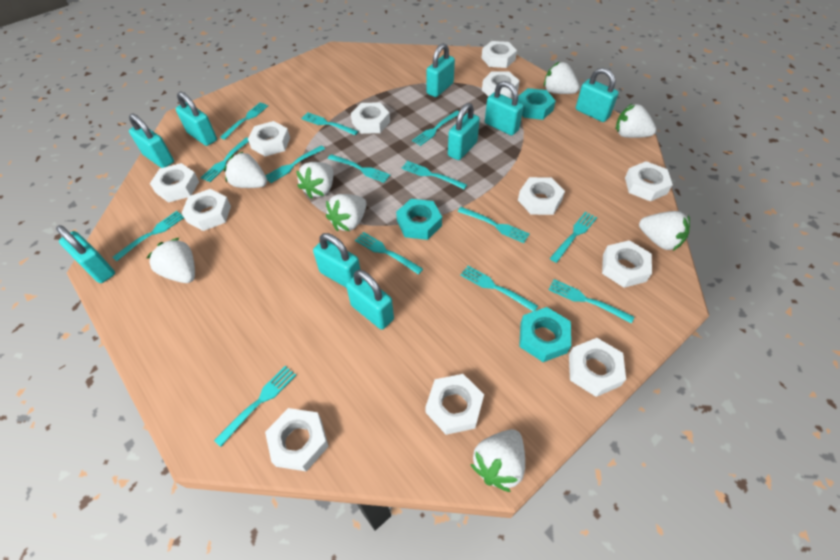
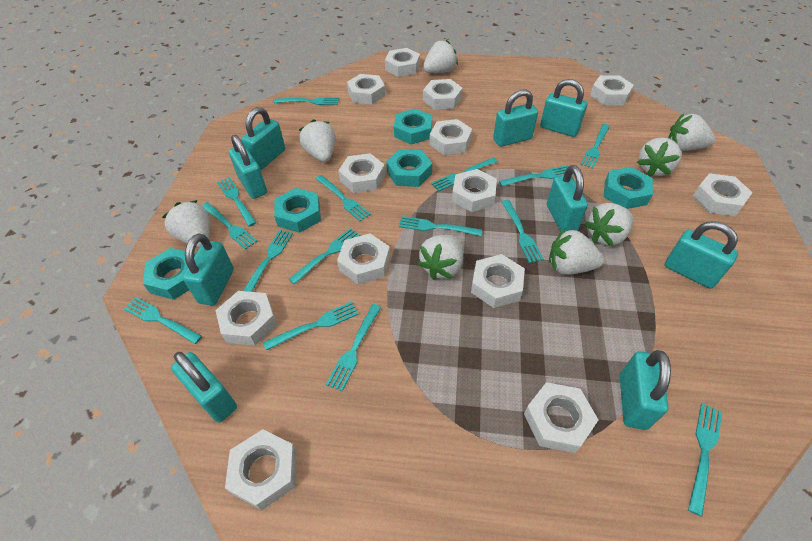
turquoise fork: 14 -> 15
turquoise nut: 3 -> 5
white nut: 12 -> 13

